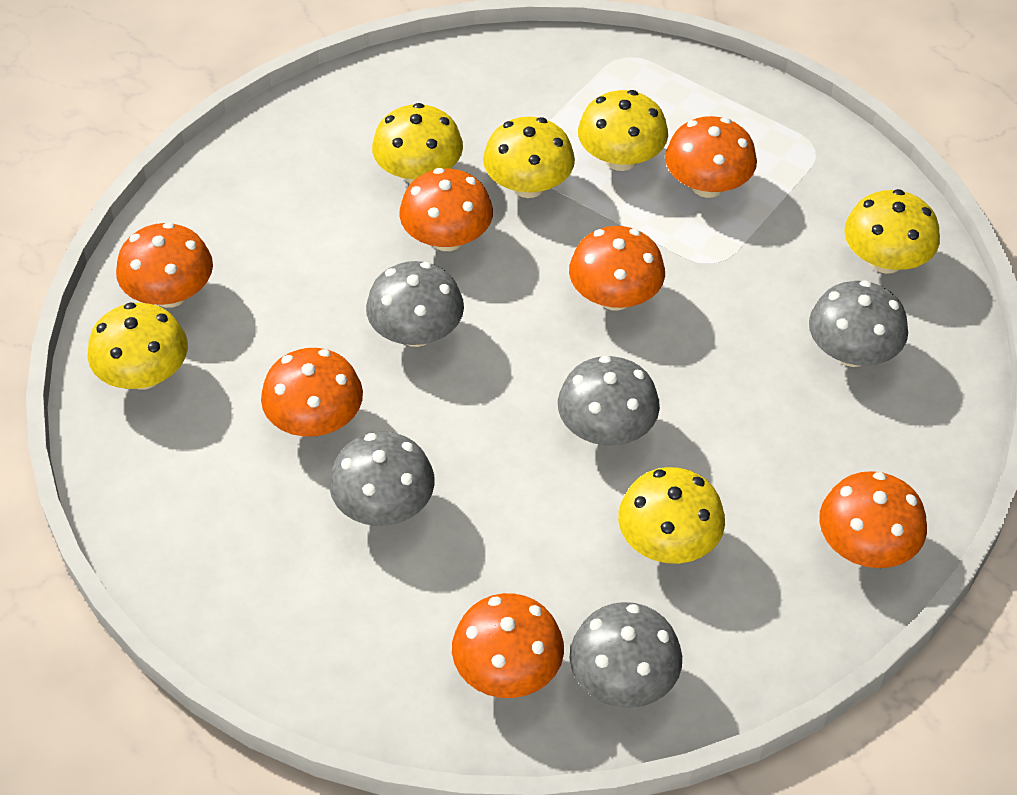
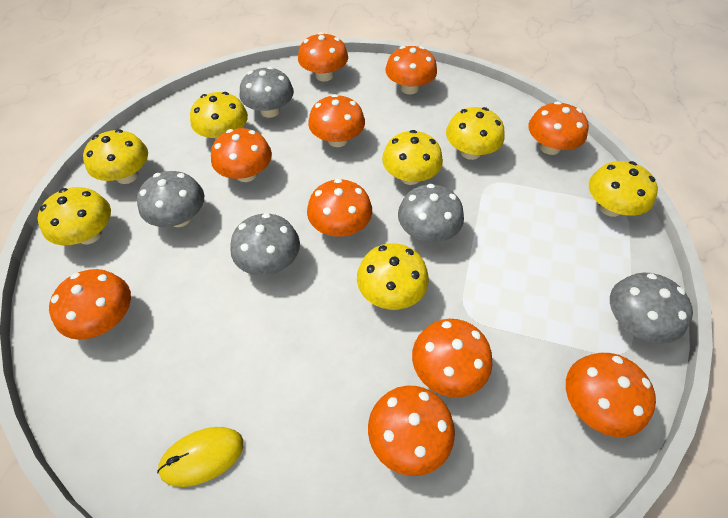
orange mushroom: 7 -> 10
yellow mouse: 0 -> 1
yellow mushroom: 6 -> 7

